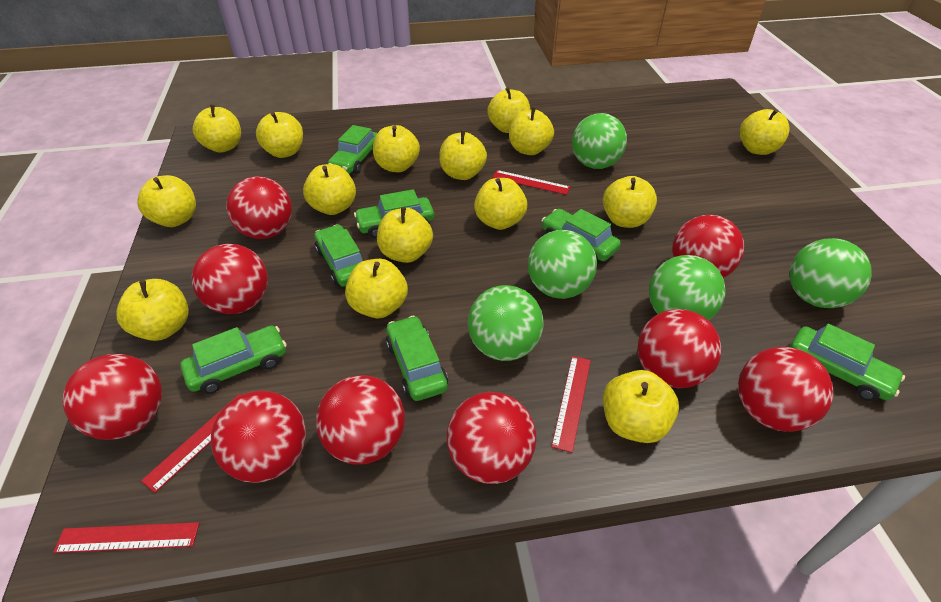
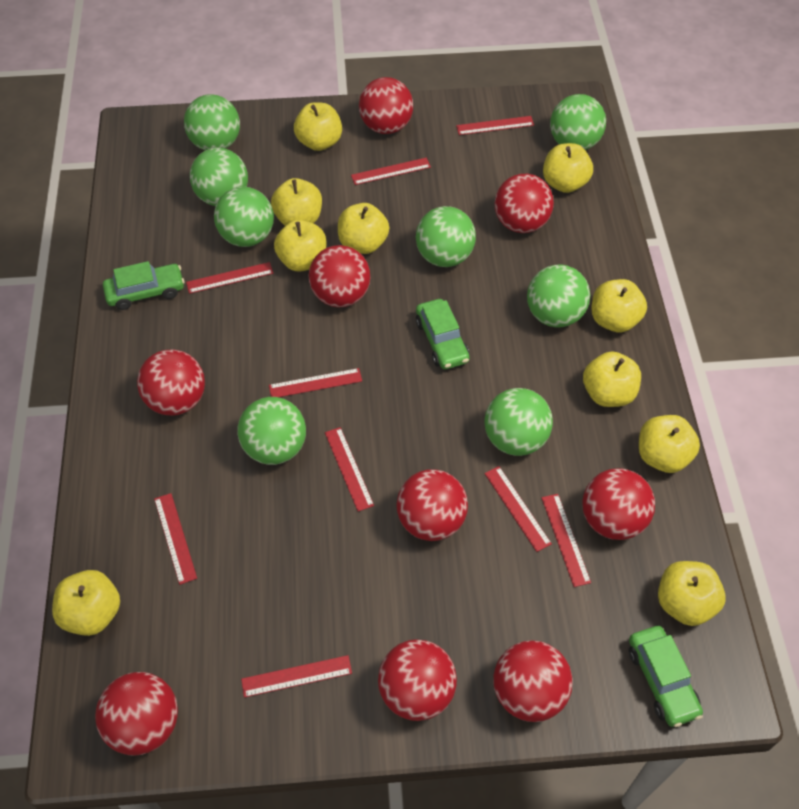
green ball: 5 -> 8
green car: 7 -> 3
red ruler: 4 -> 9
yellow apple: 15 -> 10

